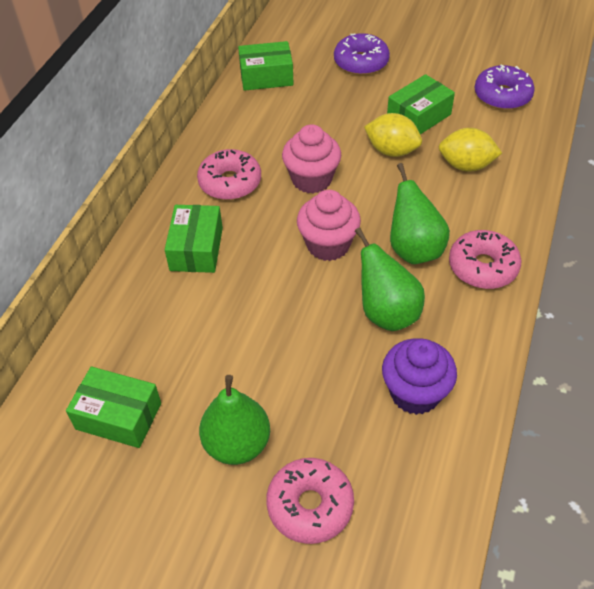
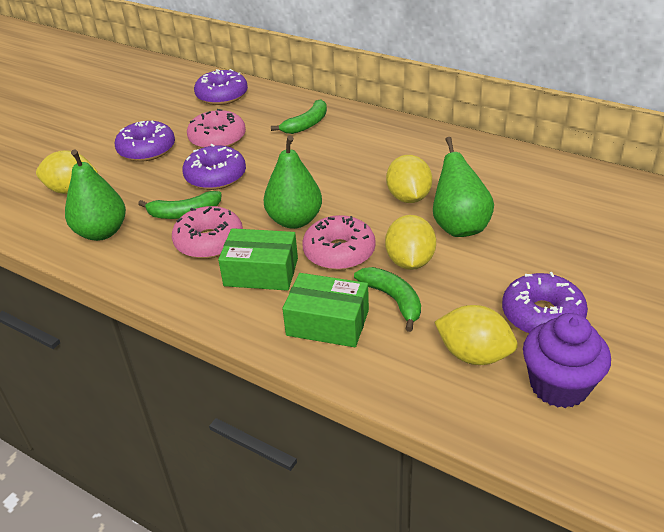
green banana: 0 -> 3
green box: 4 -> 2
pink cupcake: 2 -> 0
purple donut: 2 -> 4
yellow lemon: 2 -> 4

